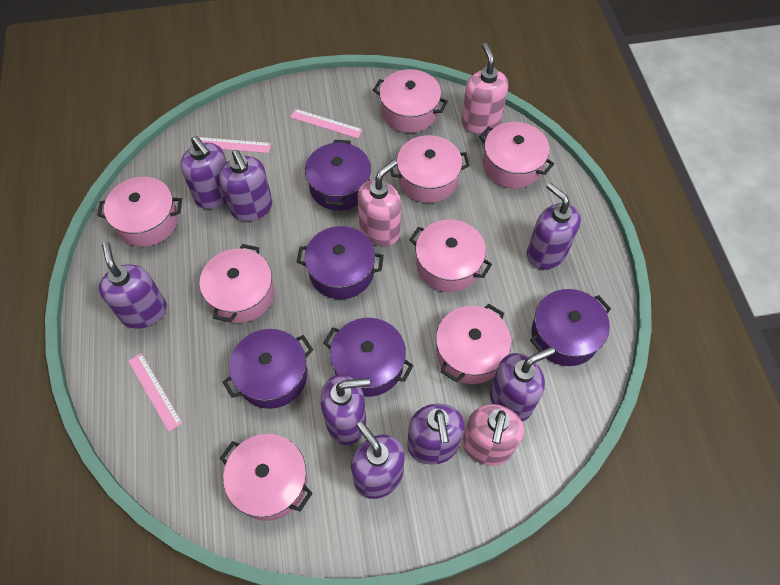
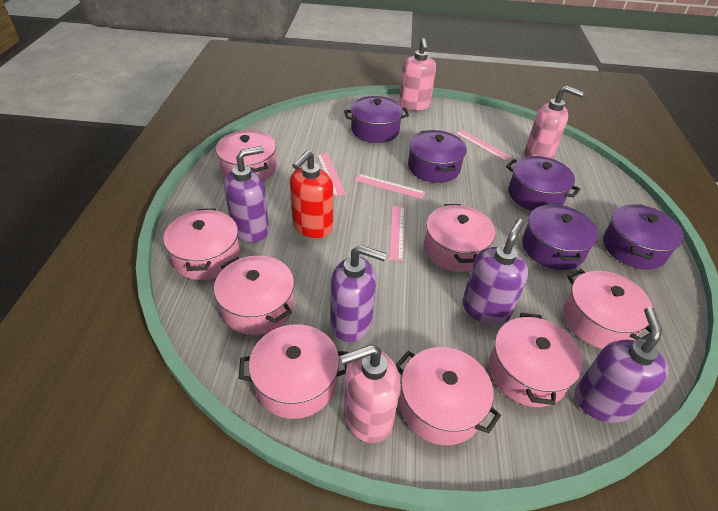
pink ruler: 3 -> 4
purple soap dispenser: 8 -> 4
red soap dispenser: 0 -> 1

